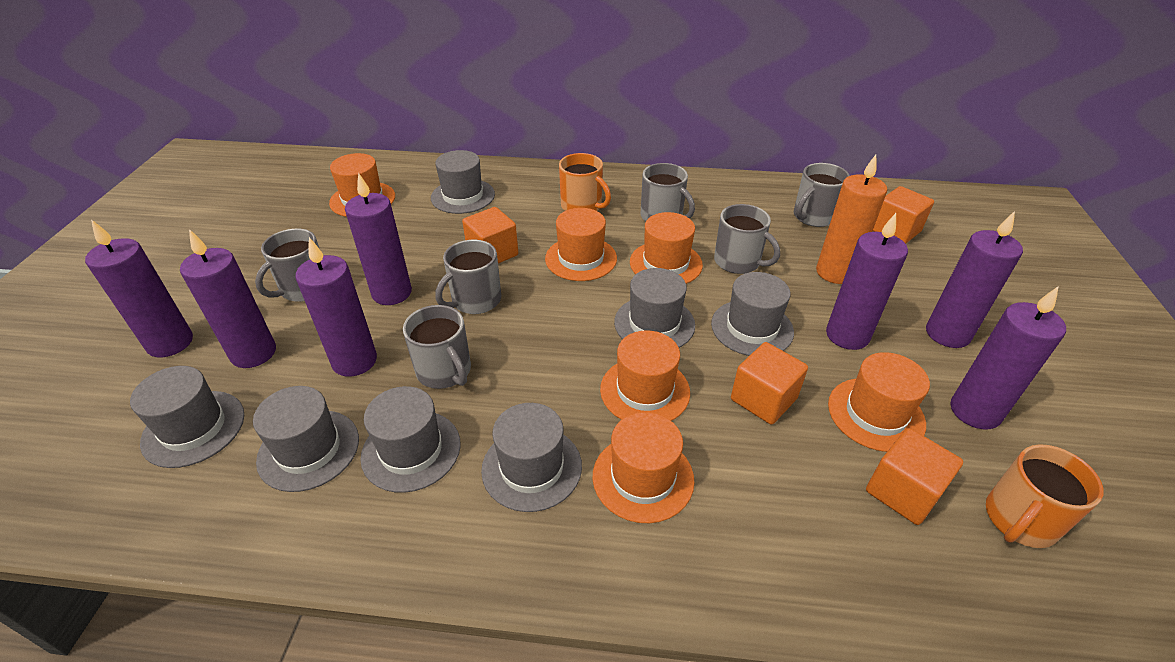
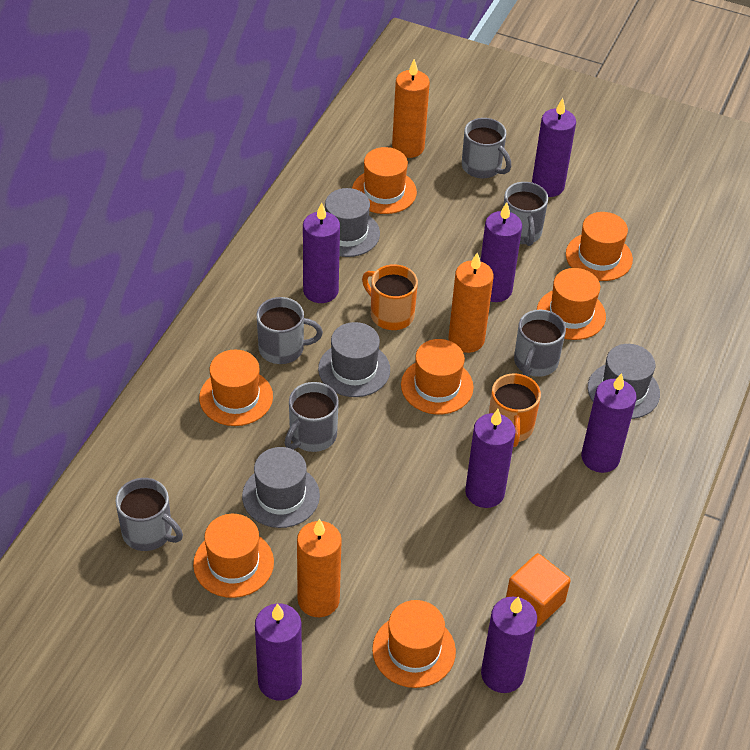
grey hat: 7 -> 4
orange candle: 1 -> 3
orange cube: 4 -> 1
orange hat: 6 -> 7

